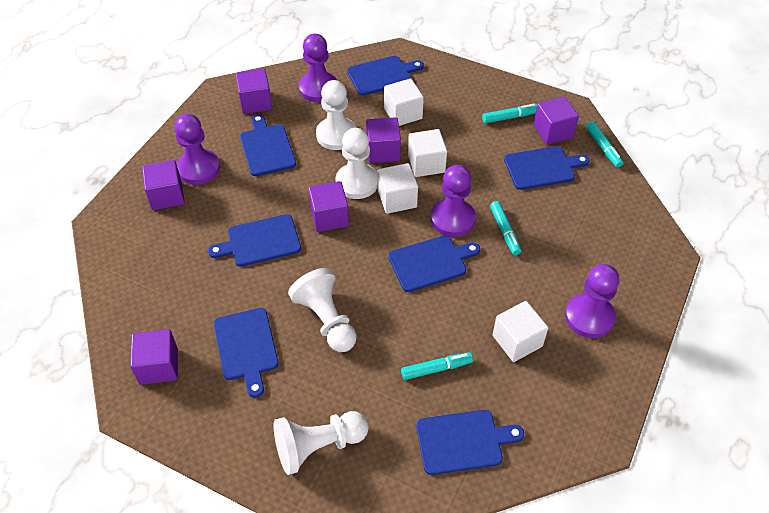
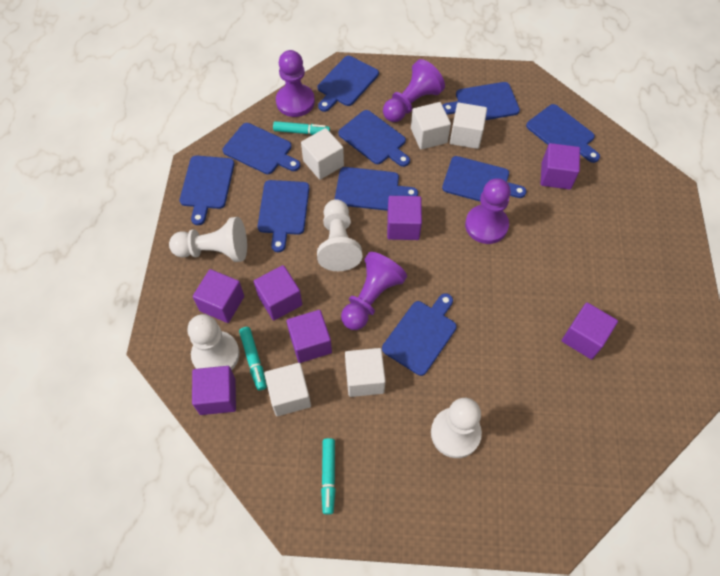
blue cutting board: 7 -> 10
purple cube: 6 -> 7
turquoise marker: 4 -> 3
white cube: 4 -> 5

